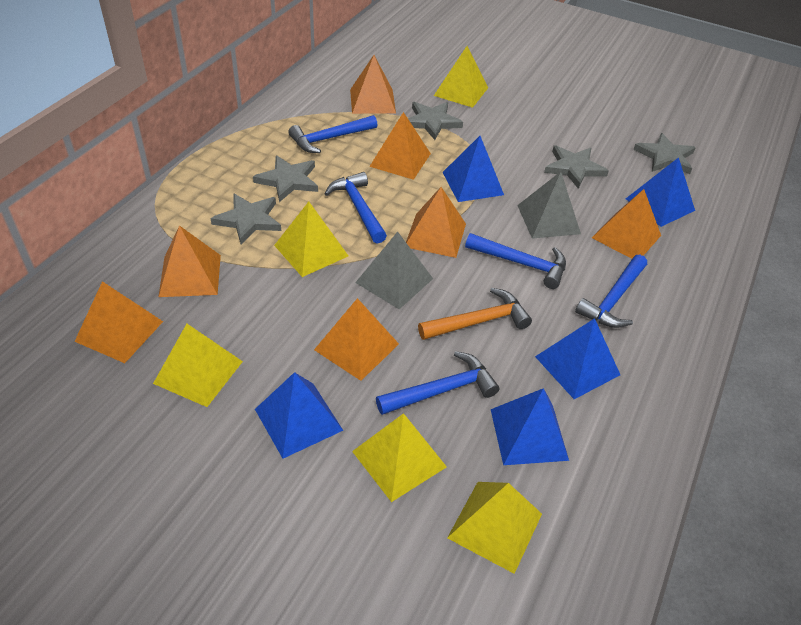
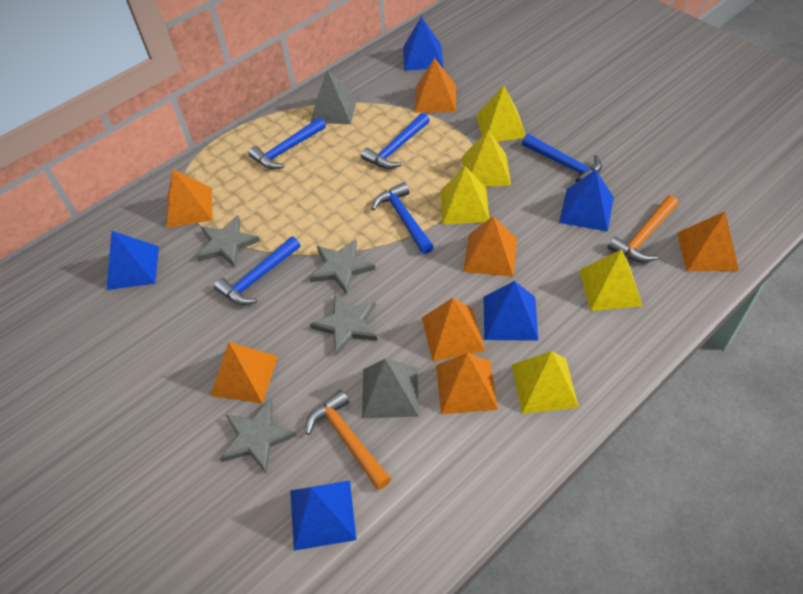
grey star: 5 -> 4
orange hammer: 1 -> 2

